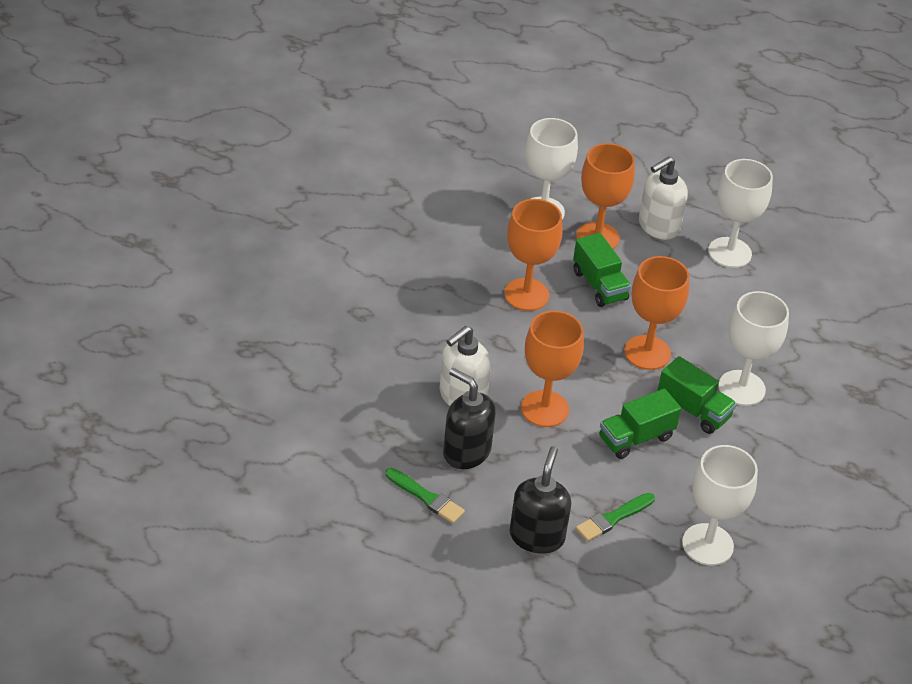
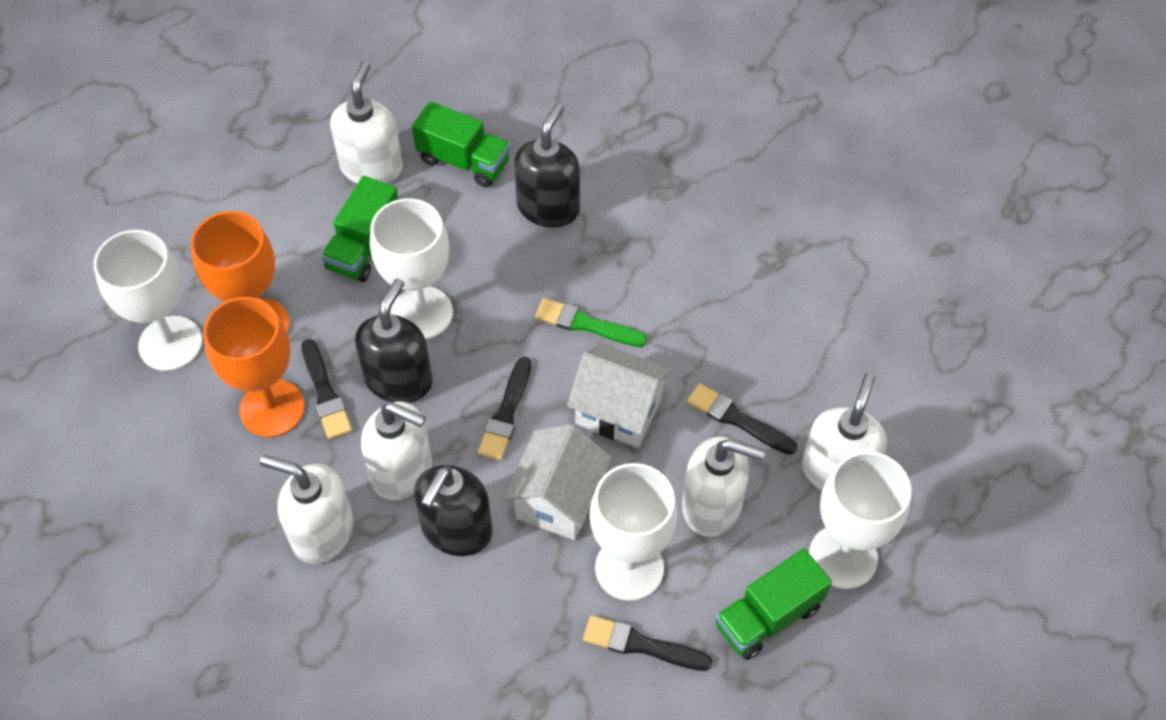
black brush: 0 -> 4
black soap dispenser: 2 -> 3
green brush: 2 -> 1
orange goblet: 4 -> 2
white house: 0 -> 2
white soap dispenser: 2 -> 5

